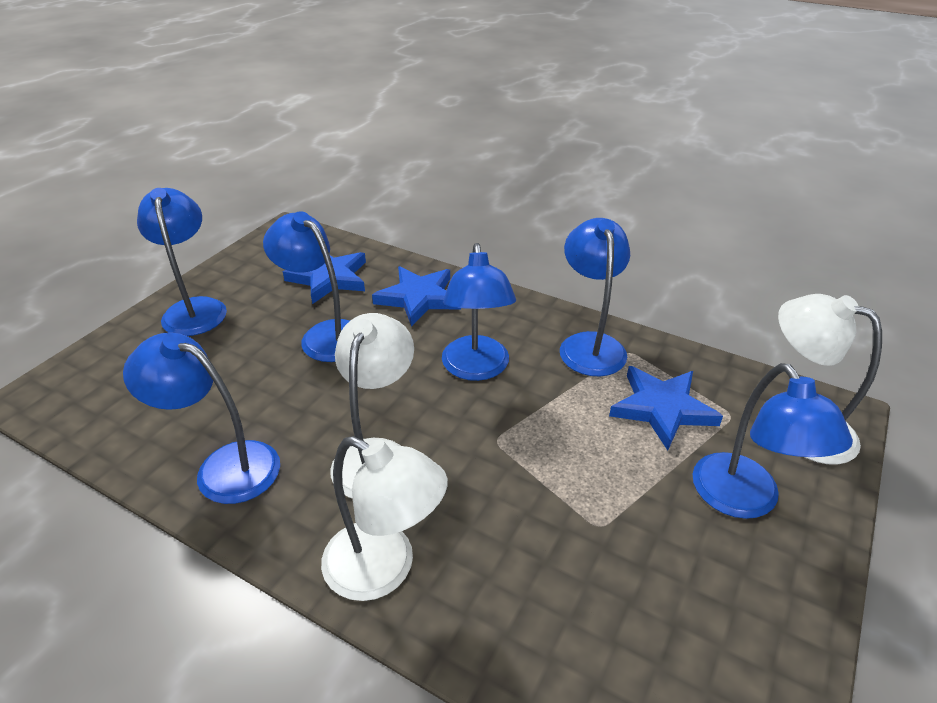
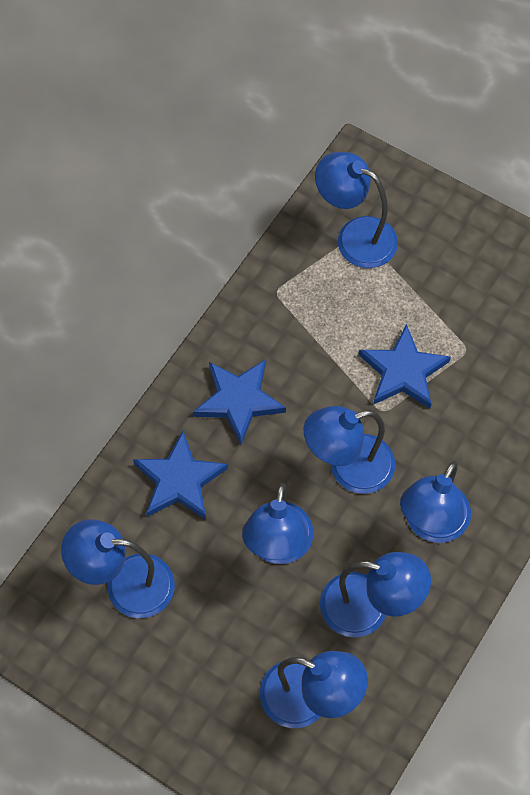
blue lamp: 6 -> 7
white lamp: 3 -> 0

